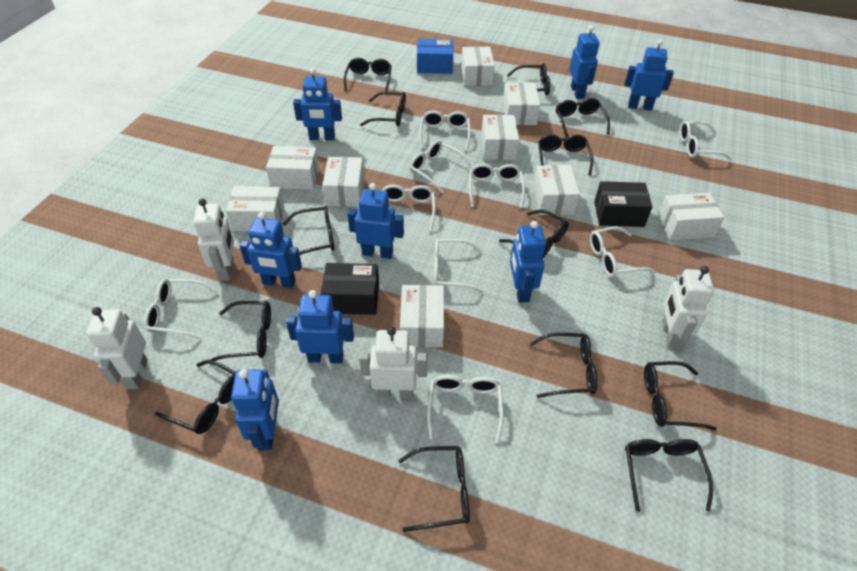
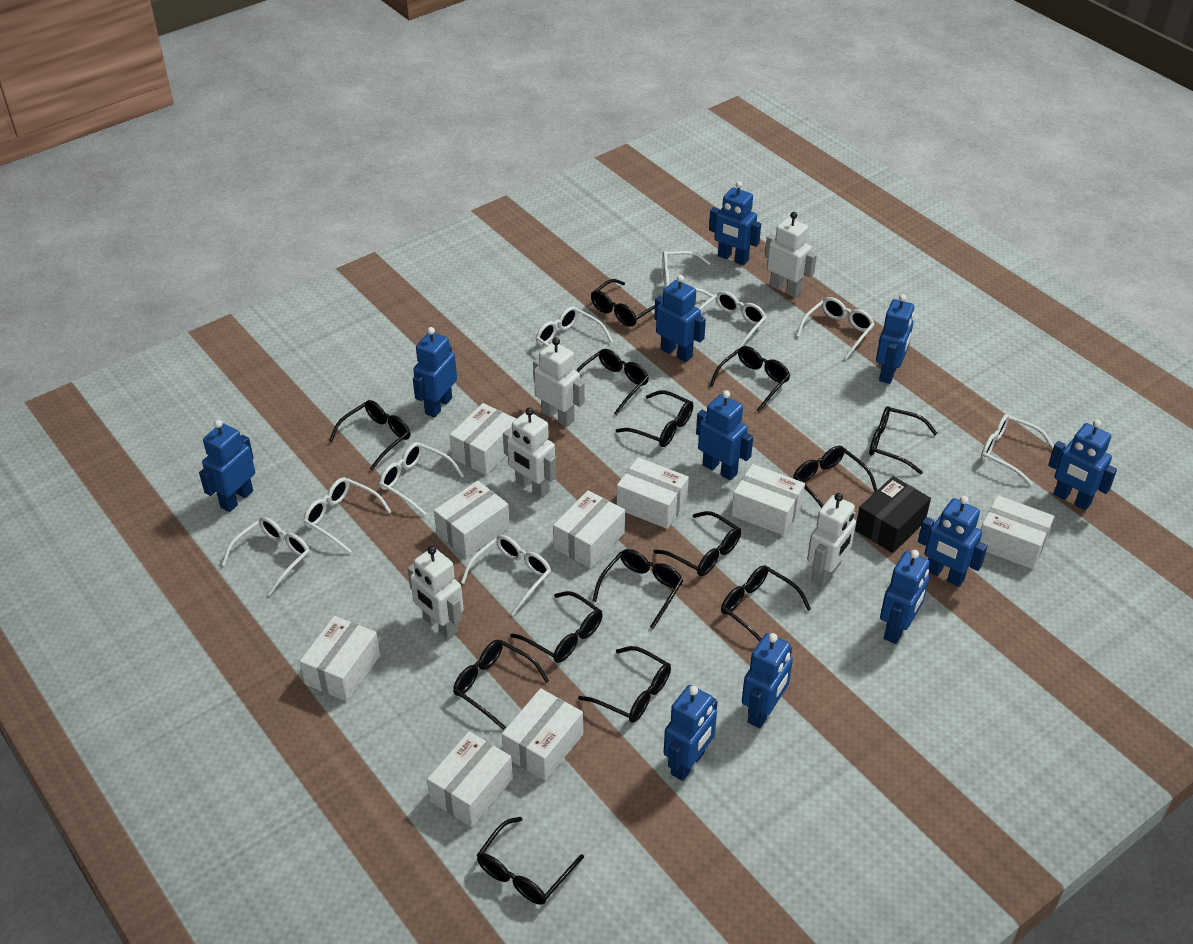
black box: 2 -> 1
black glasses: 13 -> 14
blue box: 1 -> 0
blue robot: 8 -> 11
white robot: 4 -> 5

